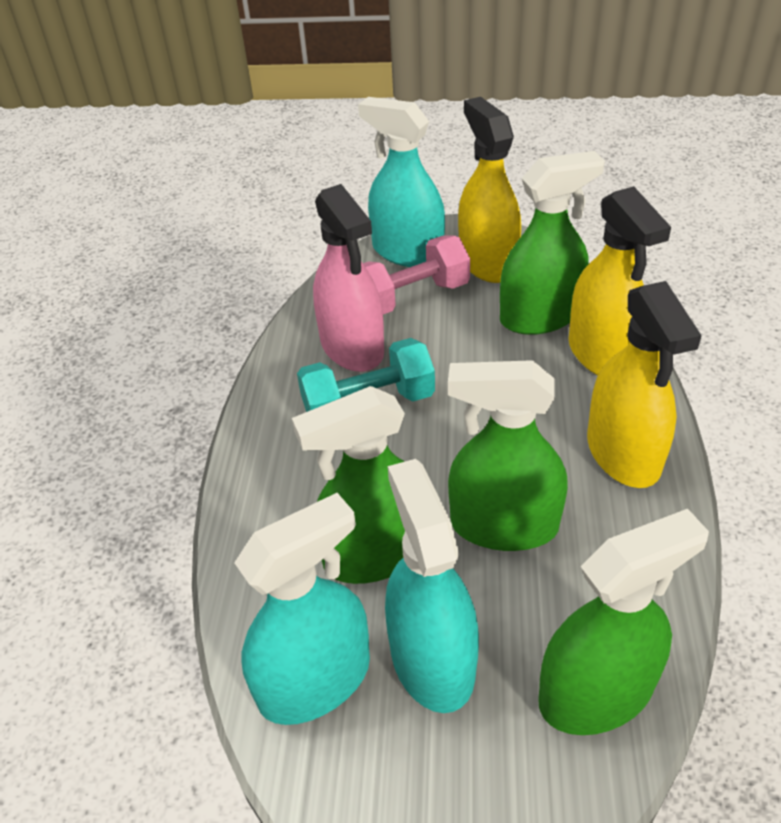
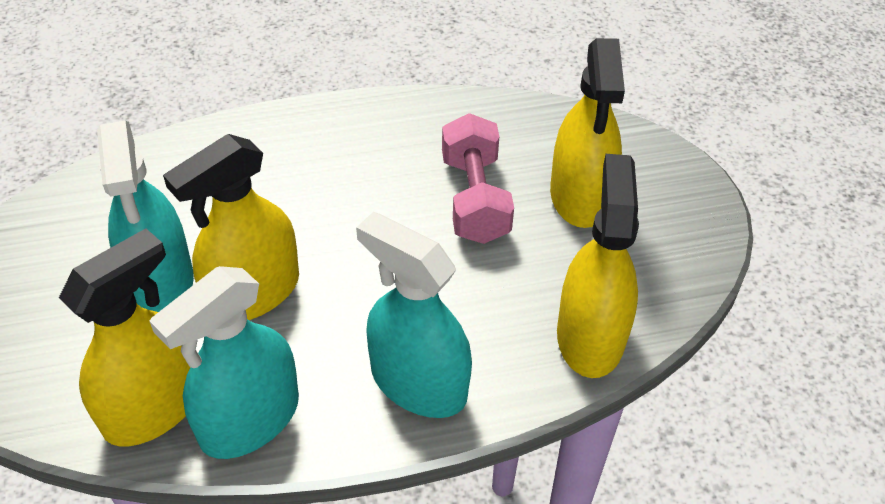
green spray bottle: 4 -> 0
pink spray bottle: 1 -> 0
turquoise dumbbell: 1 -> 0
yellow spray bottle: 3 -> 4

